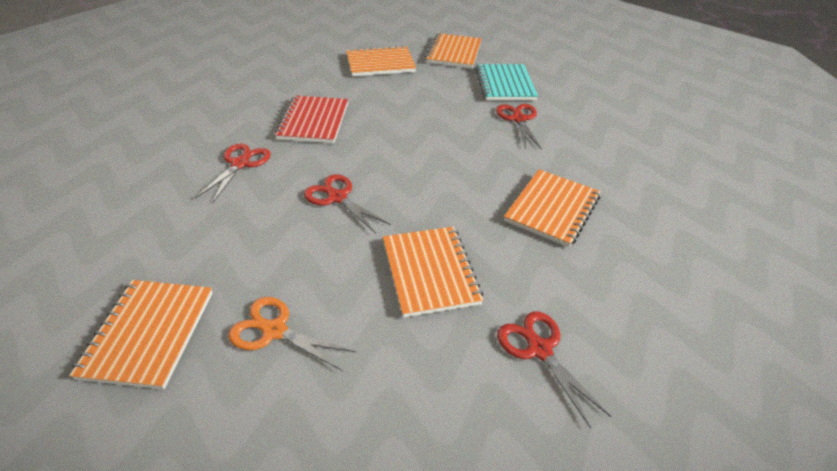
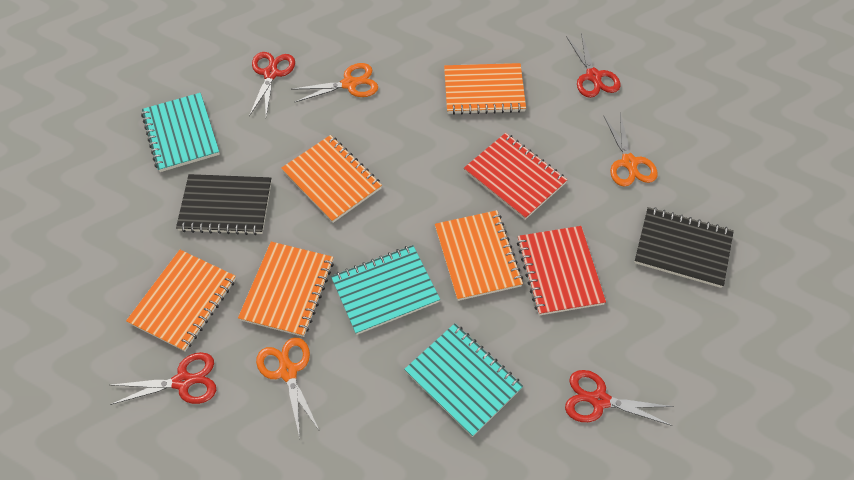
black notebook: 0 -> 2
orange scissors: 1 -> 3
red notebook: 1 -> 2
turquoise notebook: 1 -> 3

